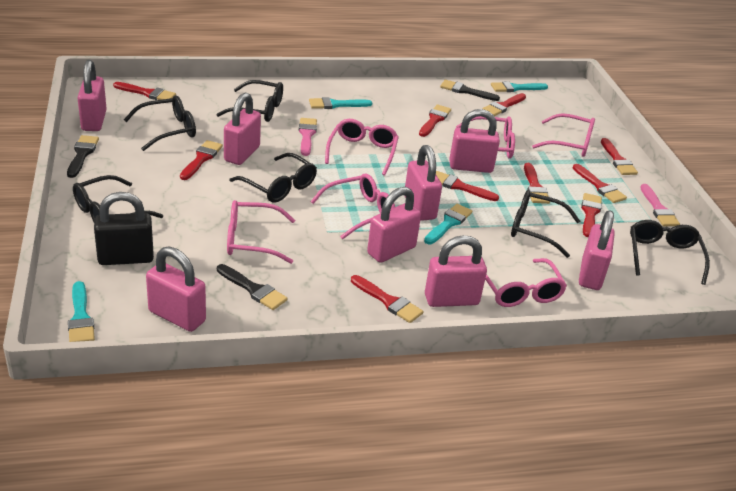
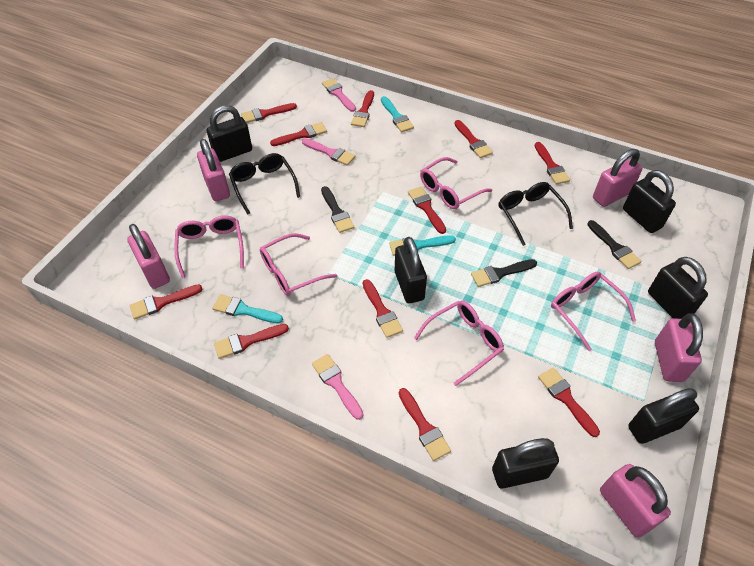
black glasses: 6 -> 2
black padlock: 1 -> 6
pink brush: 2 -> 3
pink glasses: 6 -> 5
pink padlock: 8 -> 5
red brush: 10 -> 11
turquoise brush: 4 -> 3

